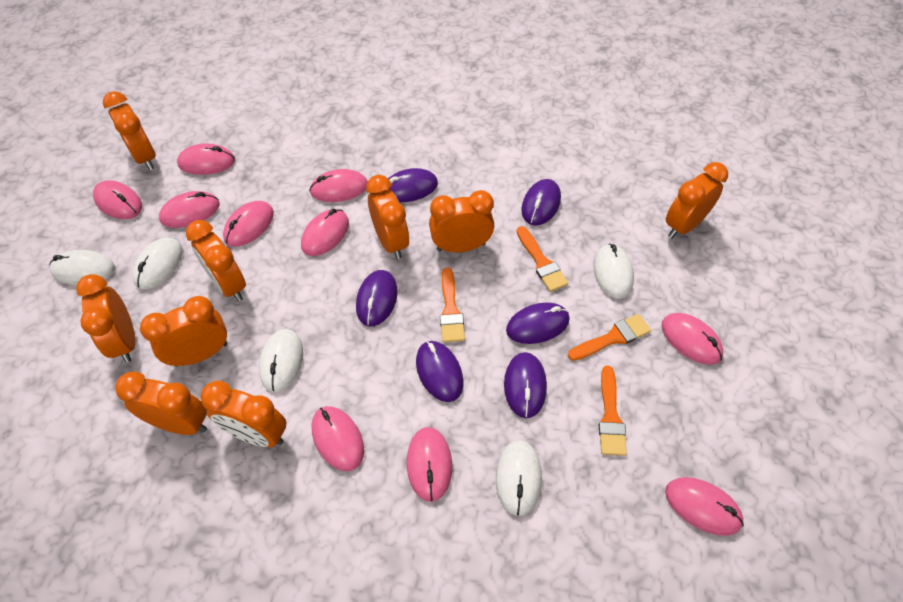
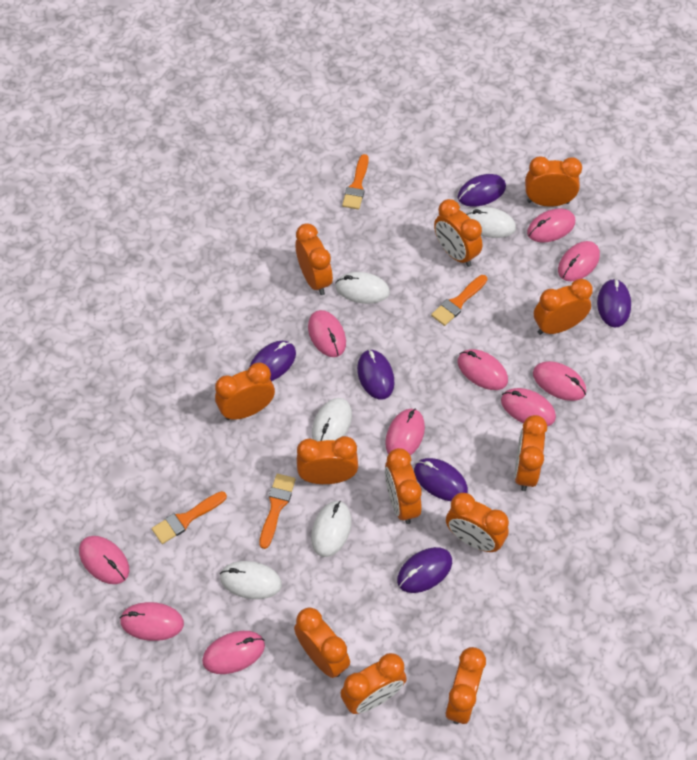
orange clock: 9 -> 12

